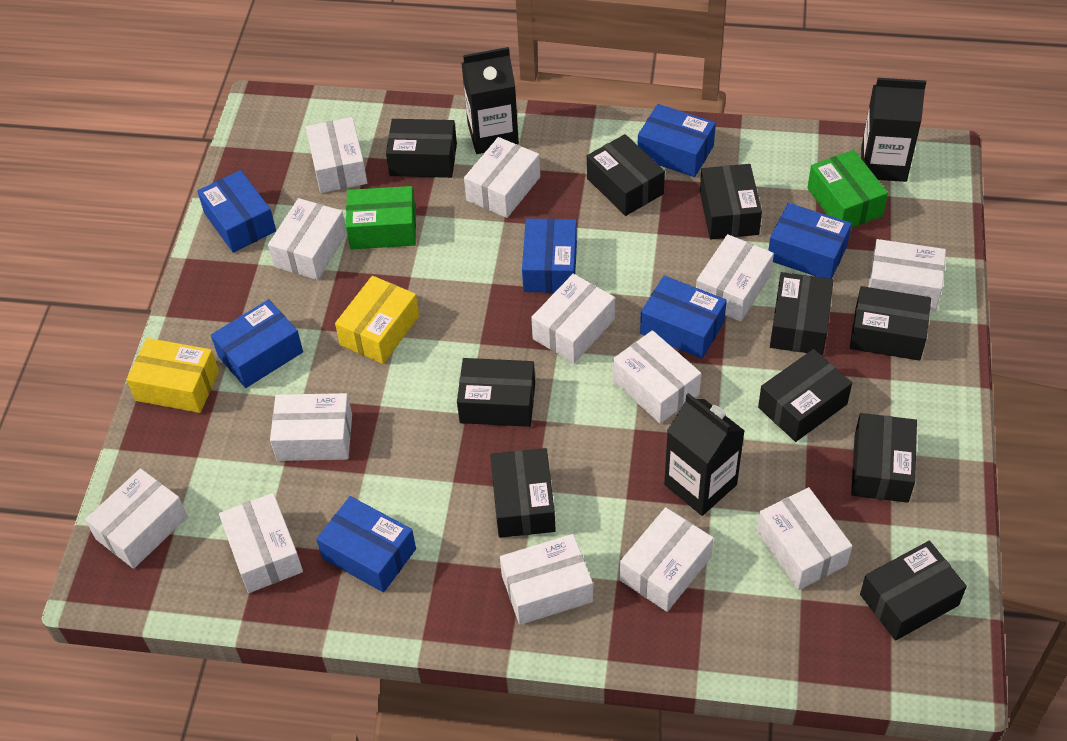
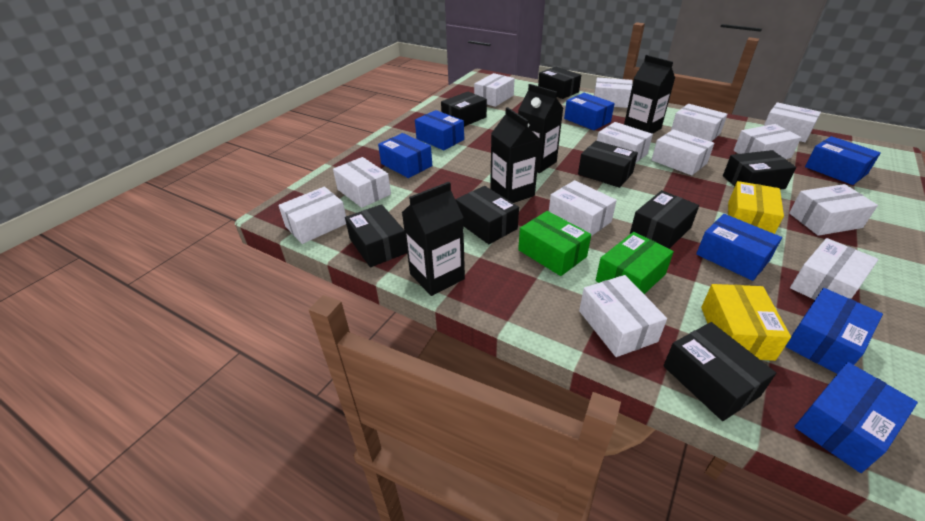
black box: 10 -> 8
black carton: 3 -> 4

